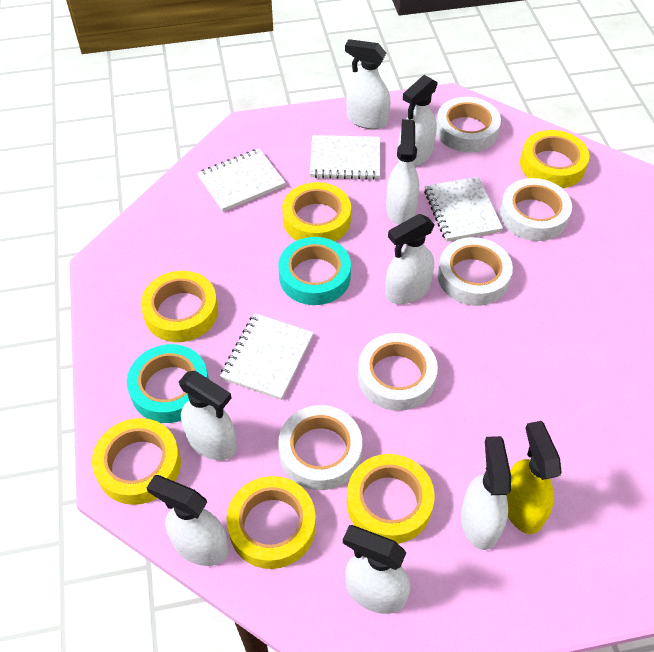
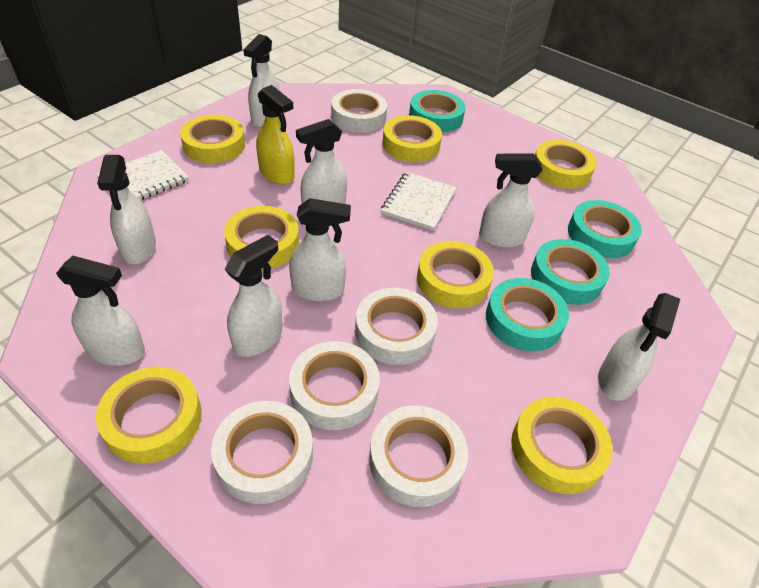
turquoise tape: 2 -> 4
white notebook: 4 -> 2
yellow tape: 6 -> 7

